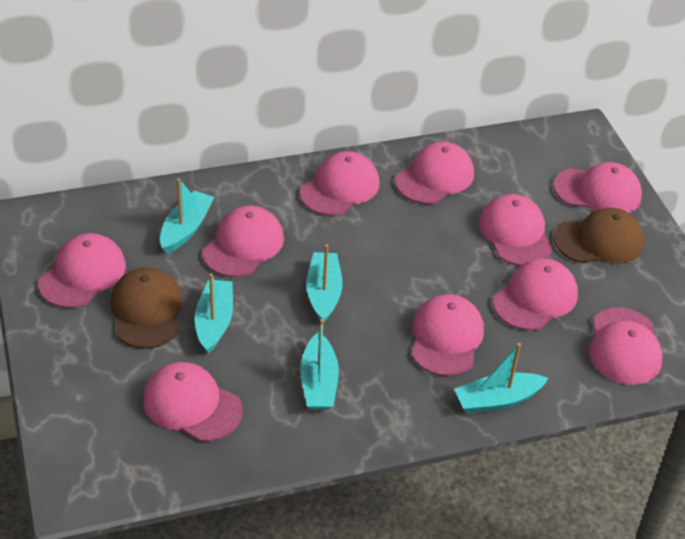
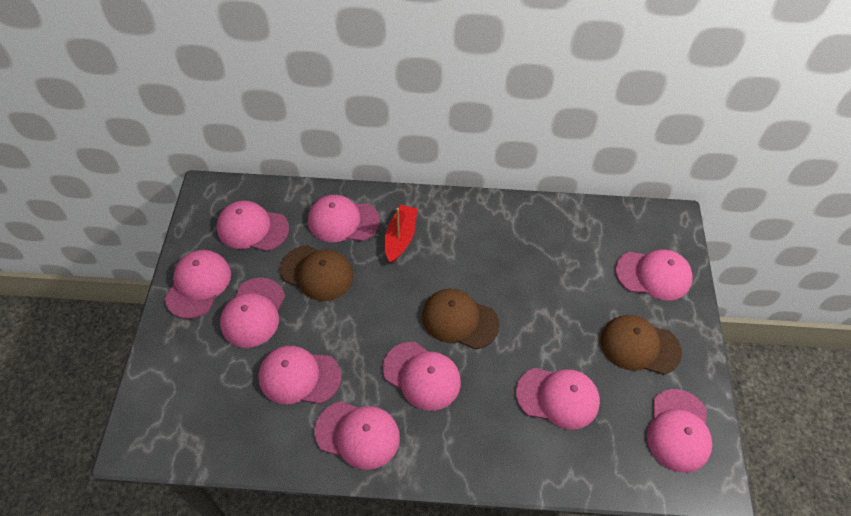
brown cap: 2 -> 3
red boat: 0 -> 1
turquoise boat: 5 -> 0

